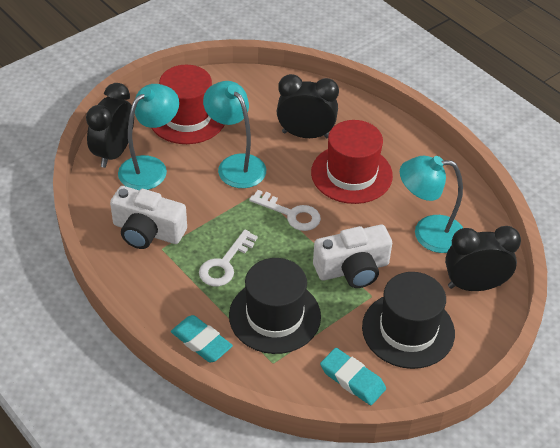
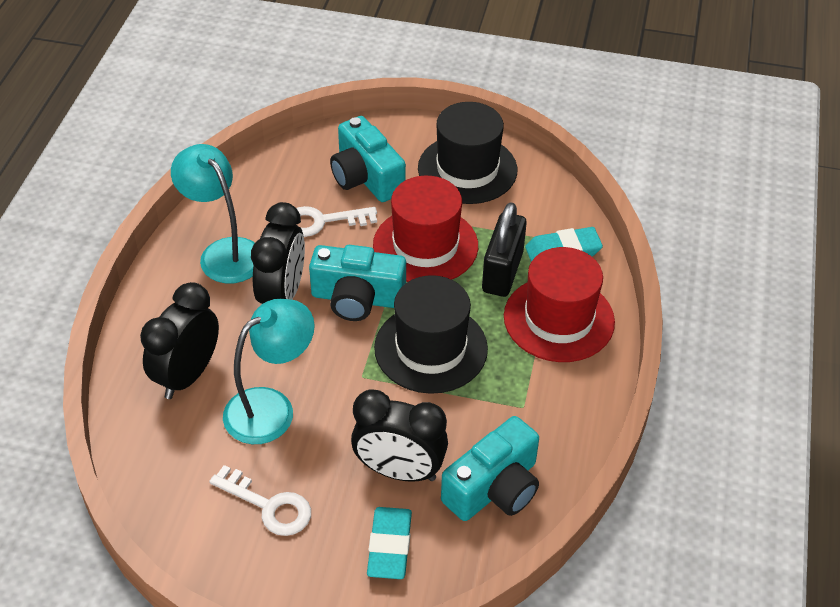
black padlock: 0 -> 1
turquoise camera: 0 -> 3
turquoise lamp: 3 -> 2
white camera: 2 -> 0

